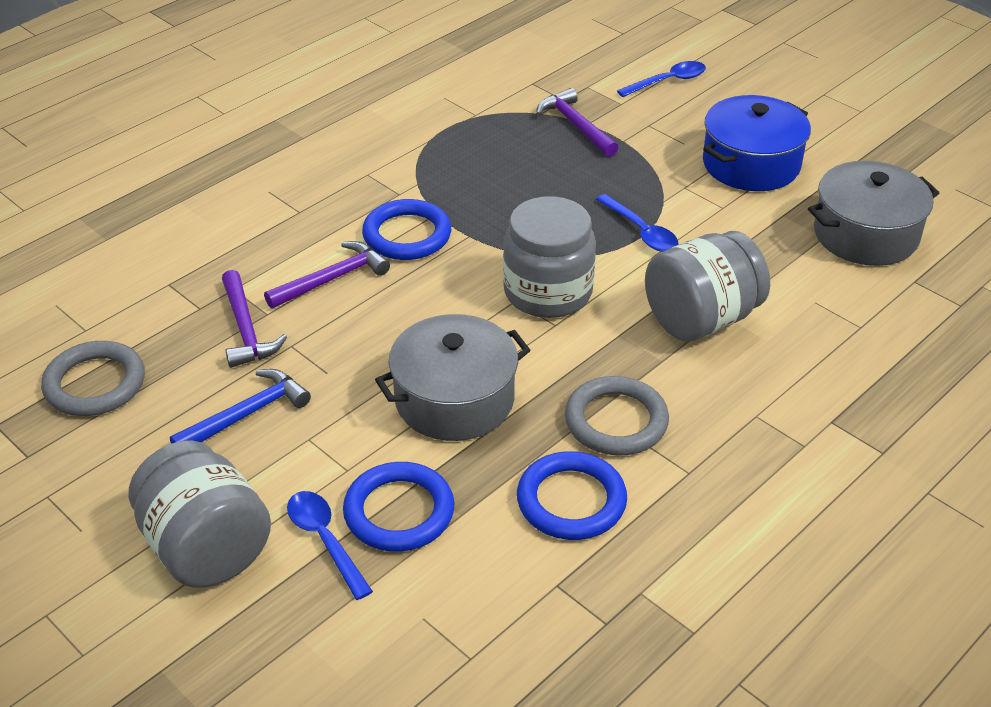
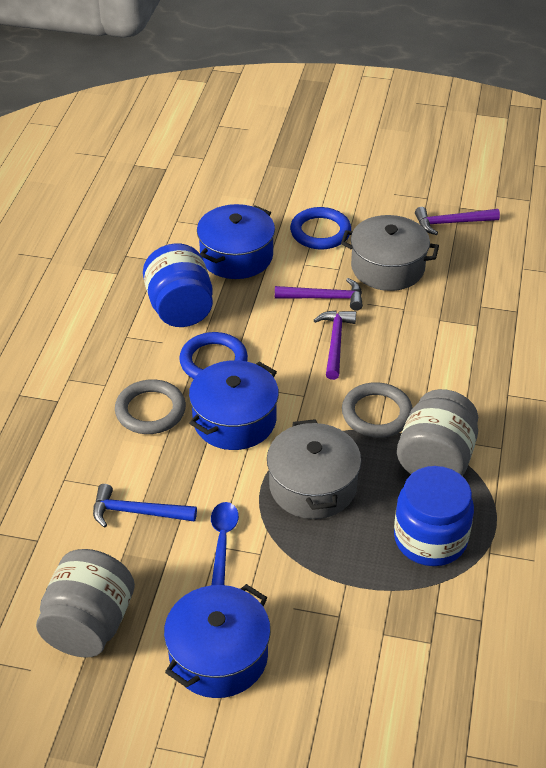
blue jar: 0 -> 2
blue pot: 1 -> 3
blue ring: 3 -> 2
blue spoon: 3 -> 1
grey jar: 3 -> 2

